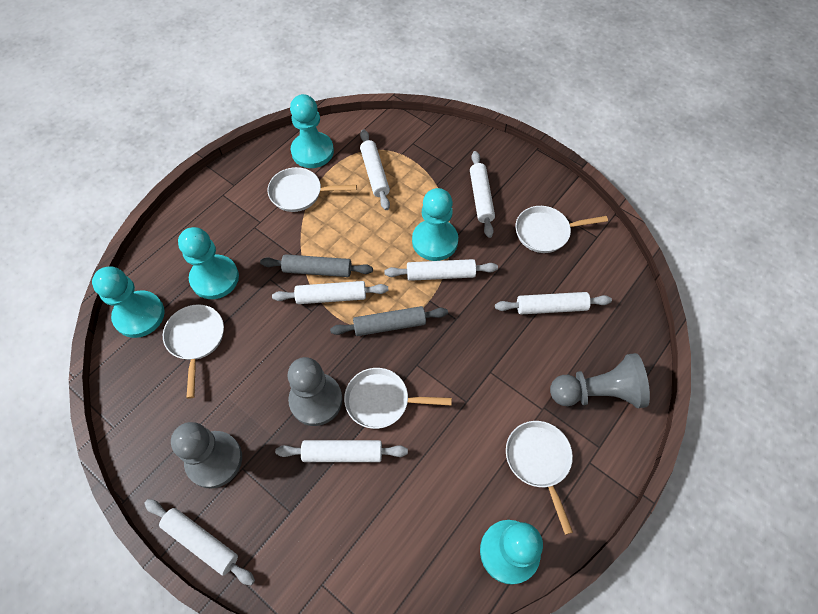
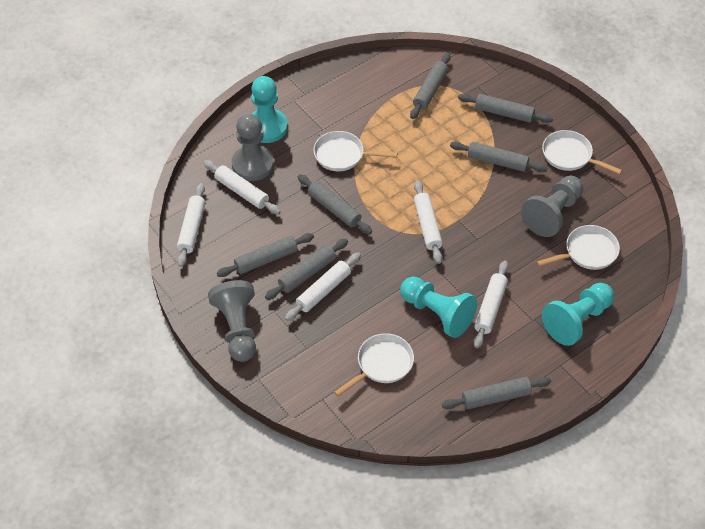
grey rolling pin: 2 -> 7
turquoise pawn: 5 -> 3
white pan: 5 -> 4
white rolling pin: 7 -> 5

